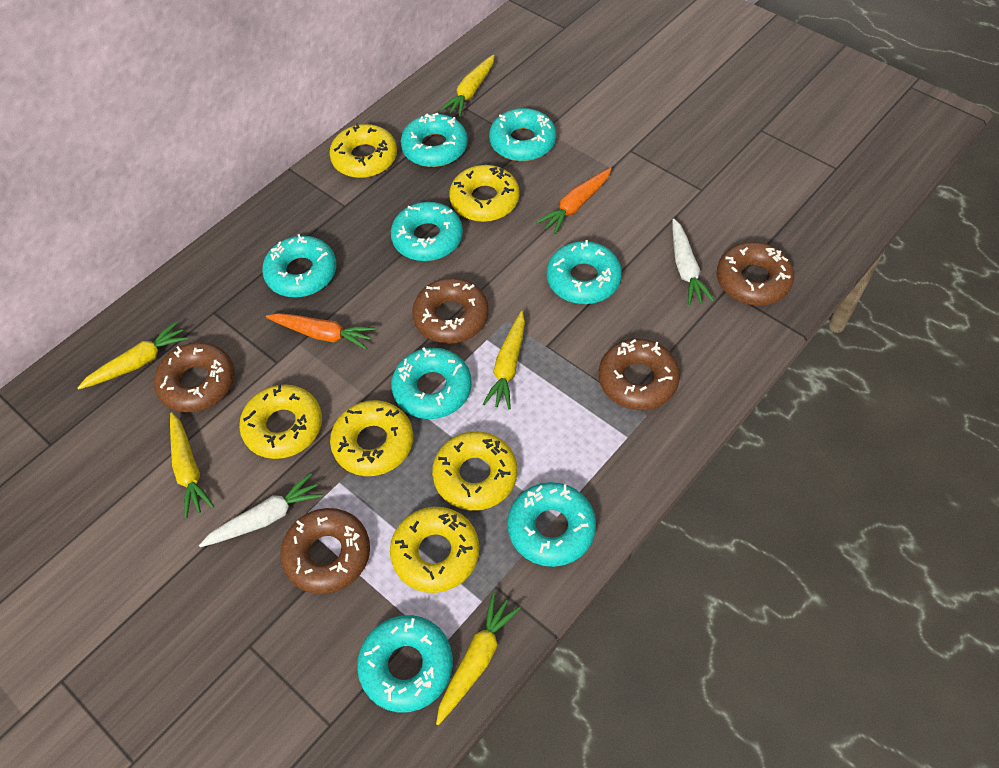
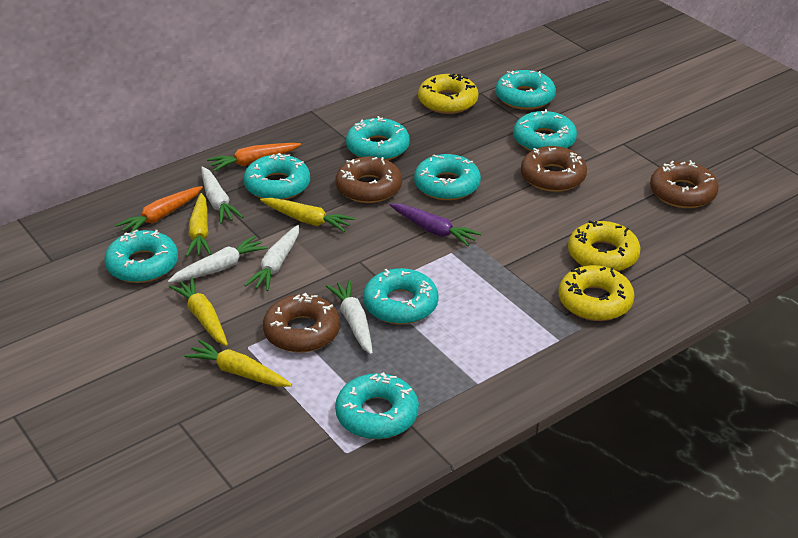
brown donut: 5 -> 4
purple carrot: 0 -> 1
white carrot: 2 -> 4
yellow carrot: 5 -> 4
yellow donut: 6 -> 3

